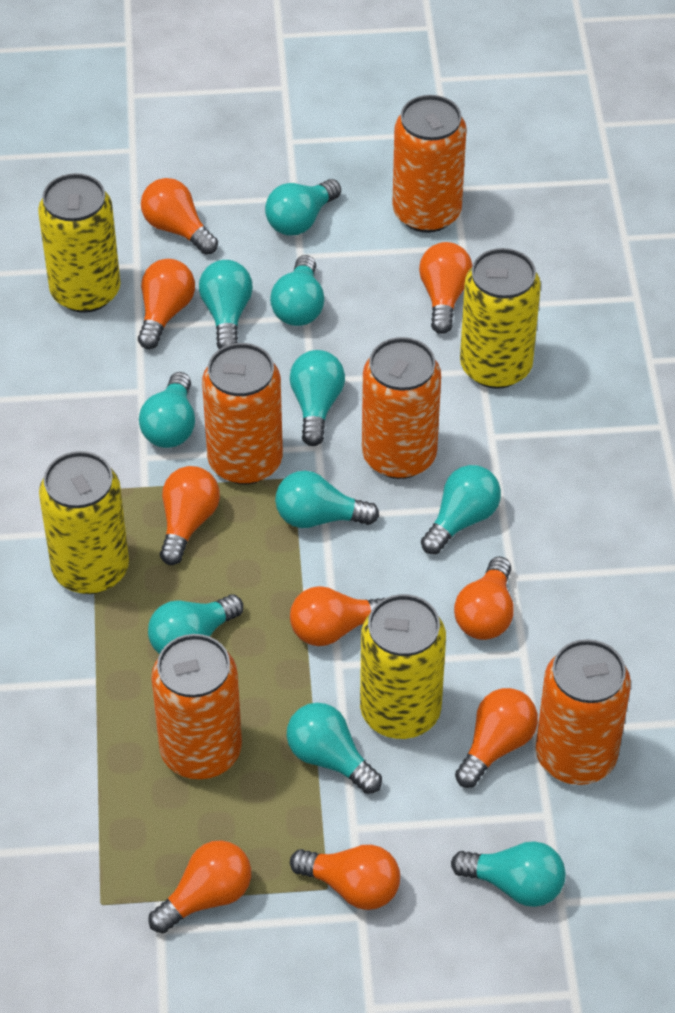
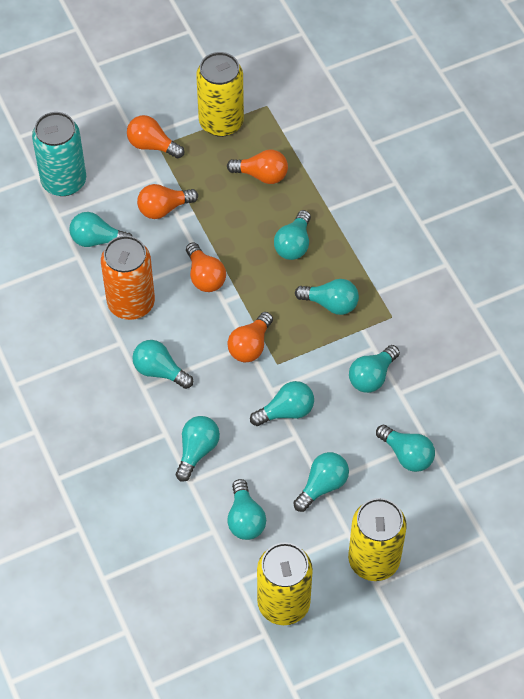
orange can: 5 -> 1
orange light bulb: 9 -> 5
turquoise can: 0 -> 1
yellow can: 4 -> 3

